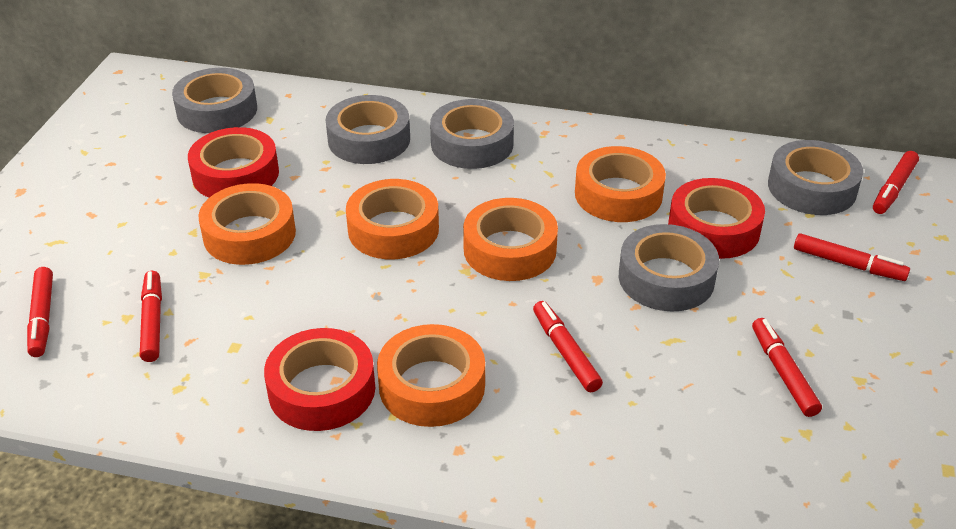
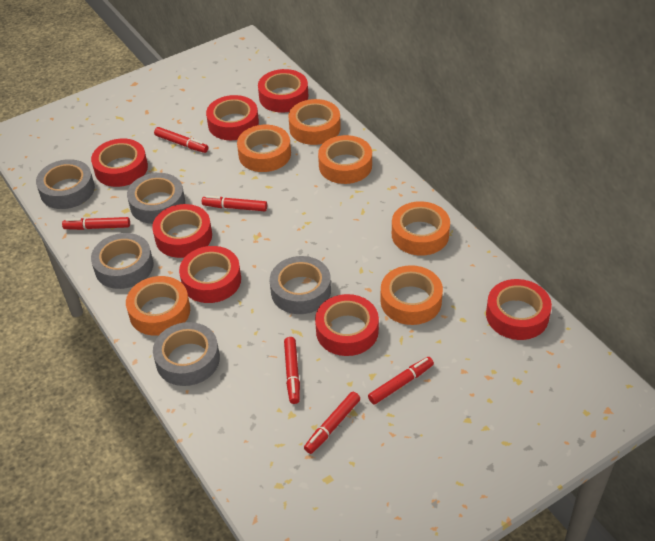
orange tape: 5 -> 6
red tape: 3 -> 7

